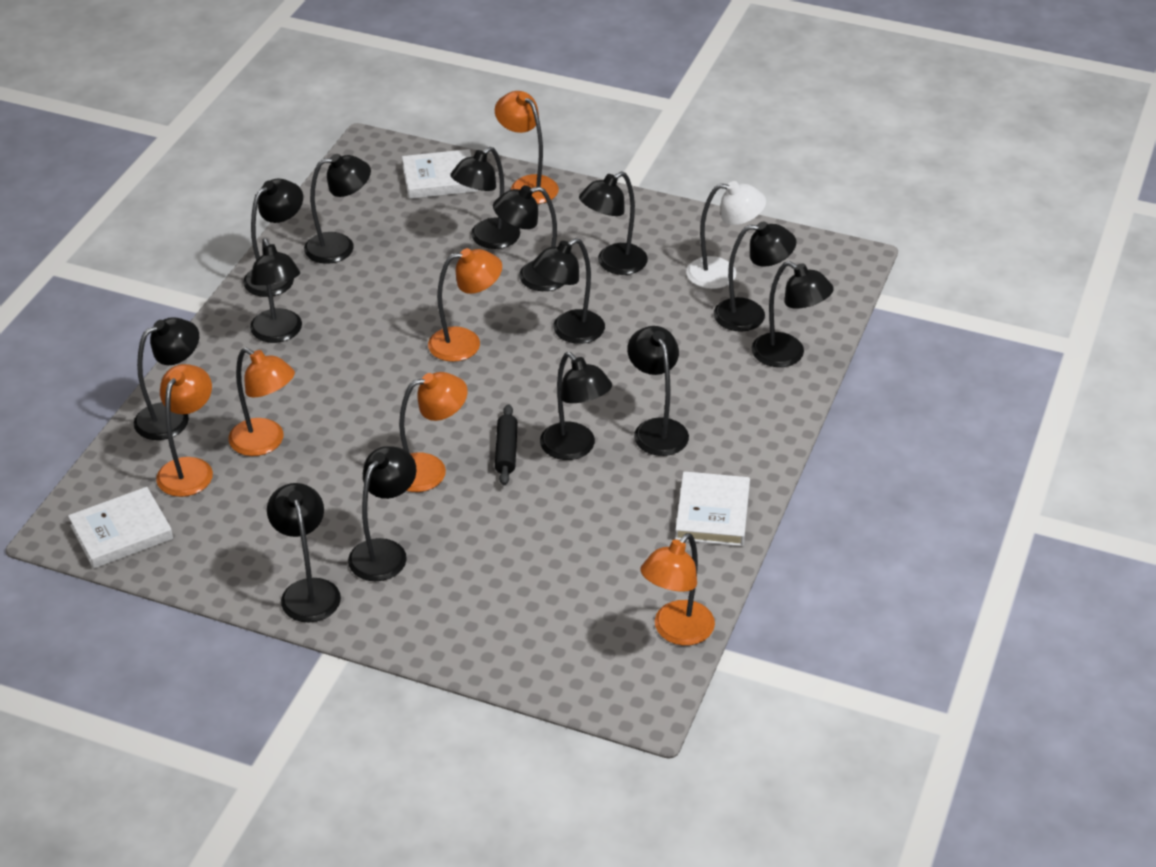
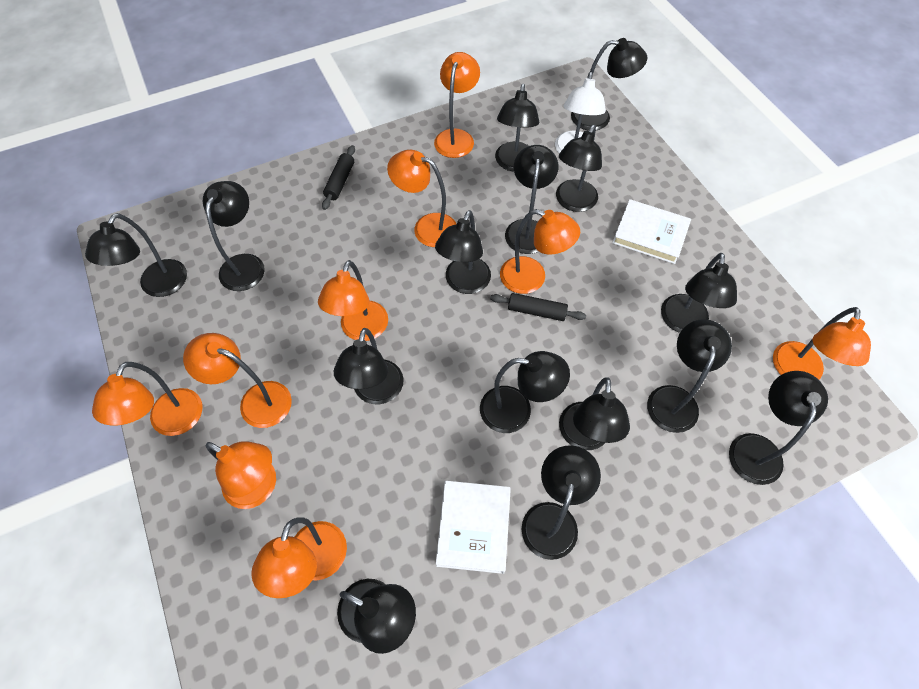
black lamp: 14 -> 15
black rolling pin: 1 -> 2
orange lamp: 6 -> 9
white book: 3 -> 2

